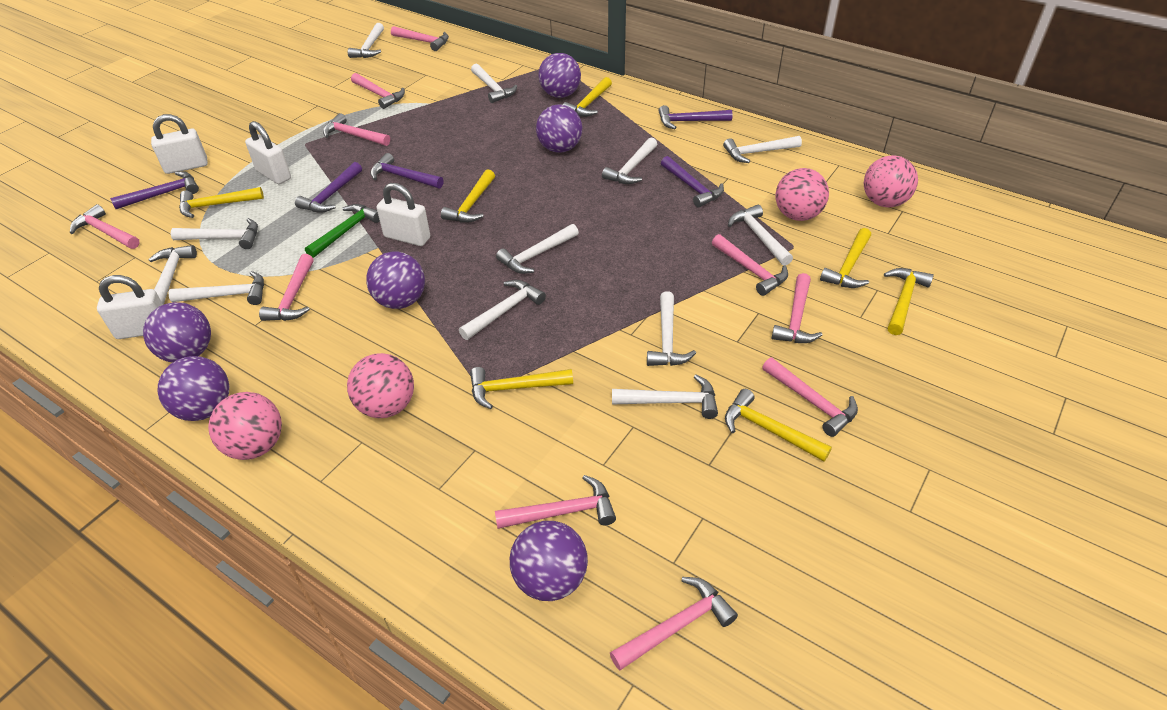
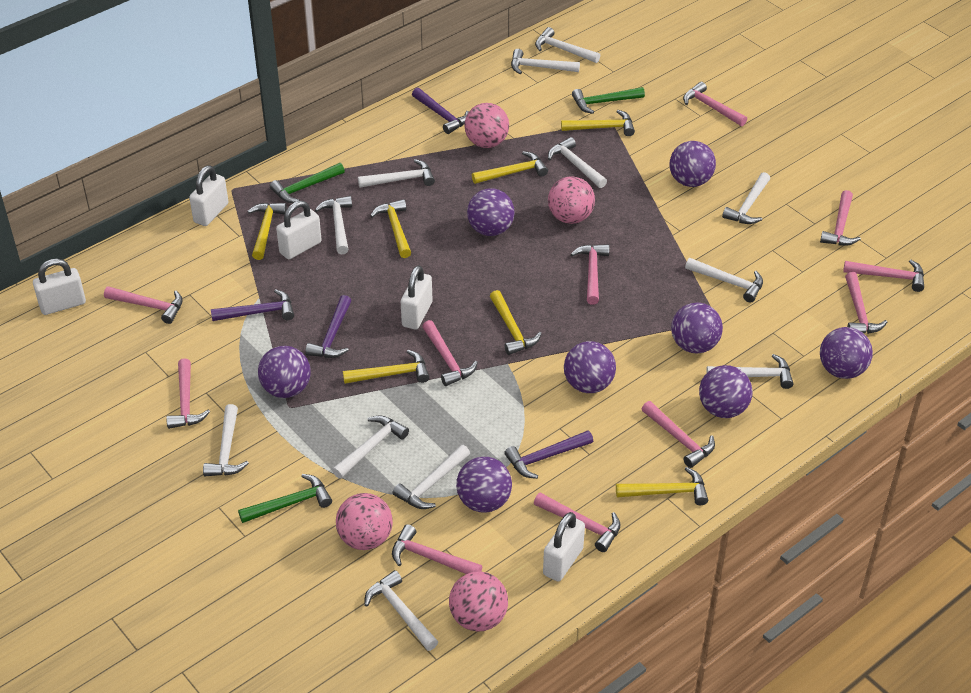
green hammer: 1 -> 3
pink hammer: 10 -> 11
purple ball: 6 -> 8
purple hammer: 5 -> 4
white padlock: 4 -> 5

